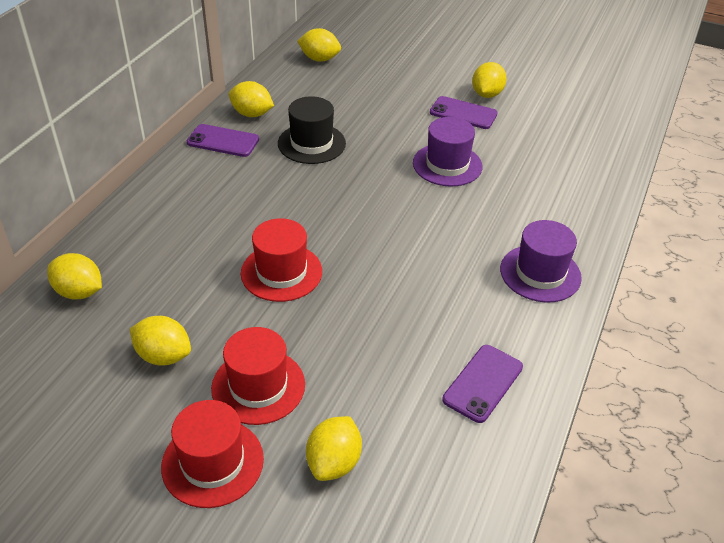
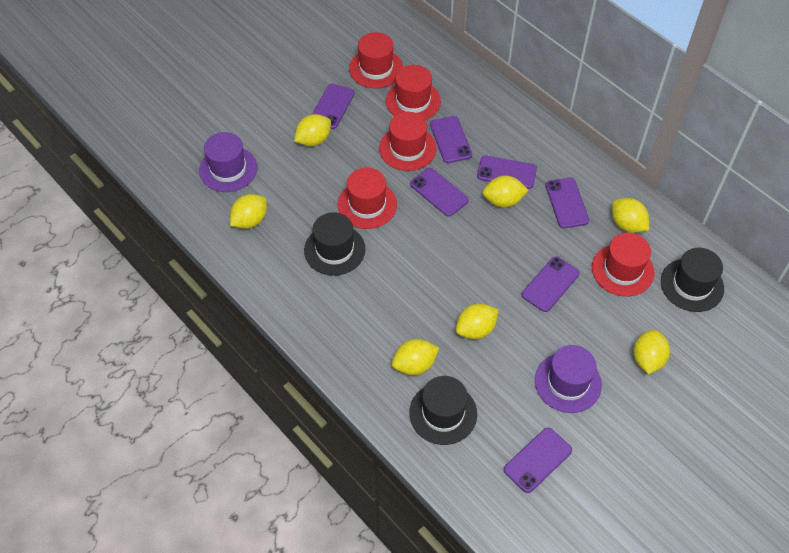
black hat: 1 -> 3
purple phone: 3 -> 7
red hat: 3 -> 5
yellow lemon: 6 -> 7

